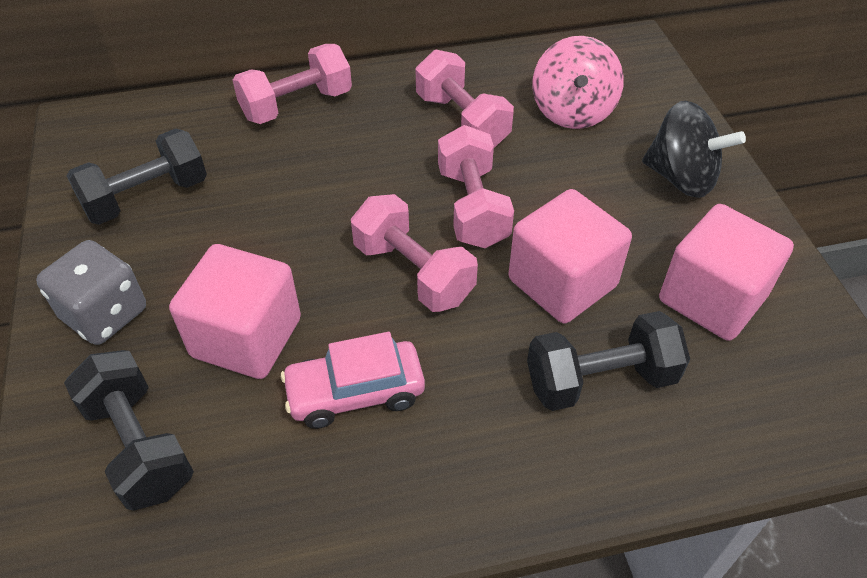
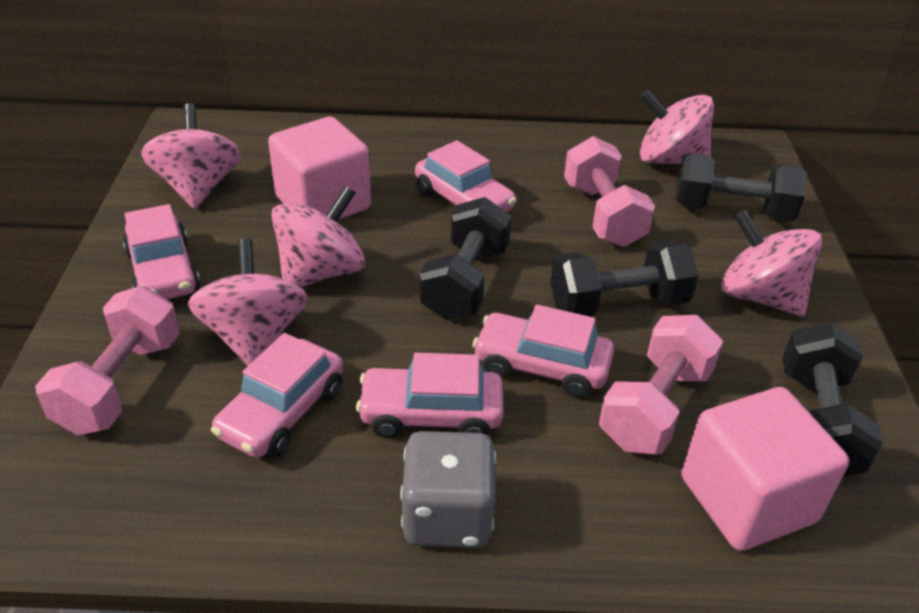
black dumbbell: 3 -> 4
black spinning top: 1 -> 0
pink car: 1 -> 5
pink cube: 3 -> 2
pink dumbbell: 4 -> 3
pink spinning top: 1 -> 5

